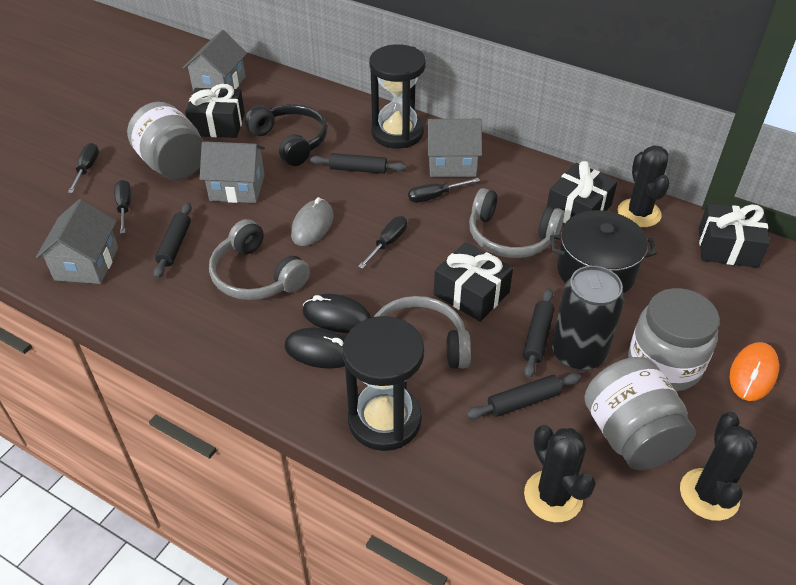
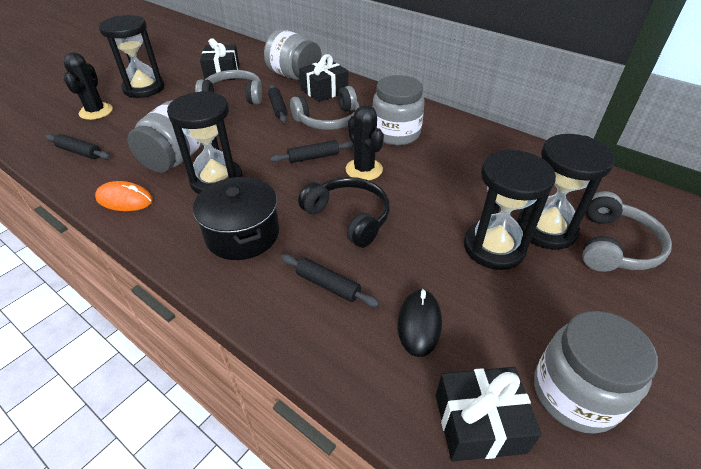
black cactus: 3 -> 2
black can: 1 -> 0
black gift: 4 -> 3
black hourglass: 2 -> 4
black mouse: 2 -> 1
black screwdriver: 4 -> 0
grey house: 4 -> 0
grey jar: 3 -> 4
grey mouse: 1 -> 0

